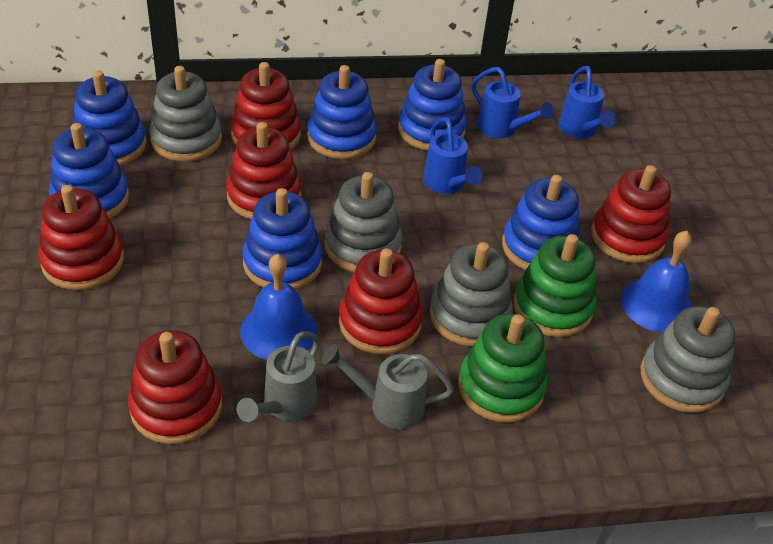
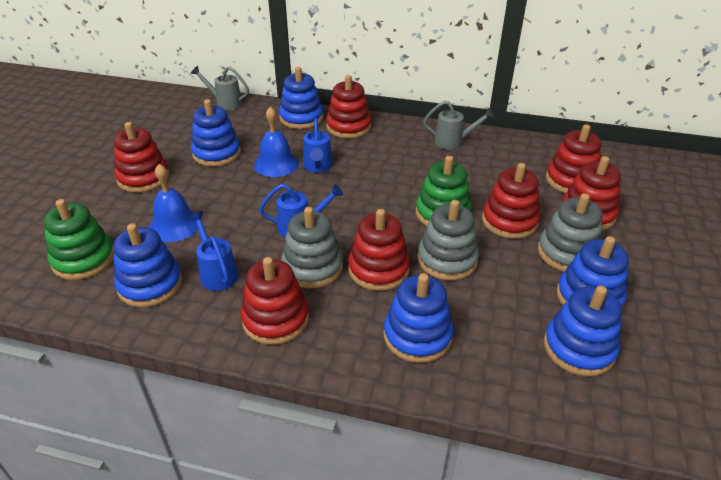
grey stacking toy: 4 -> 3
red stacking toy: 6 -> 7

